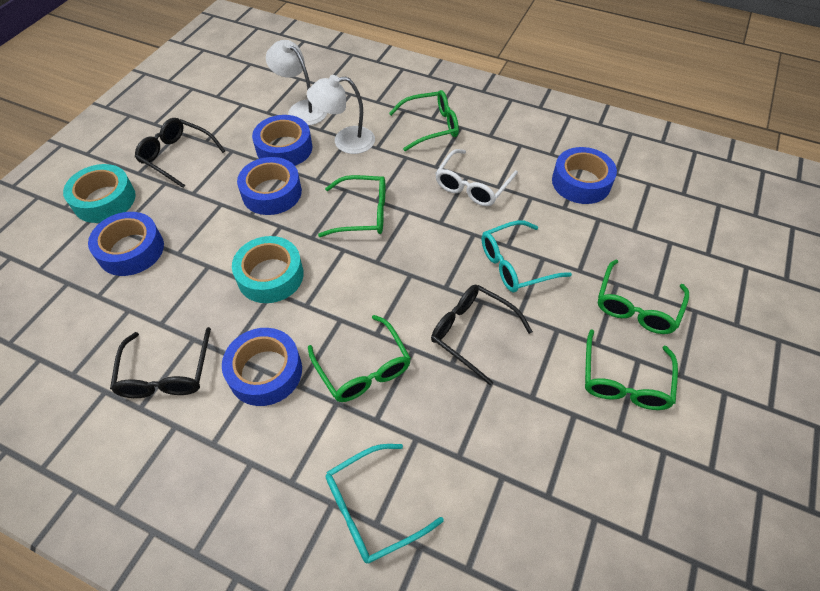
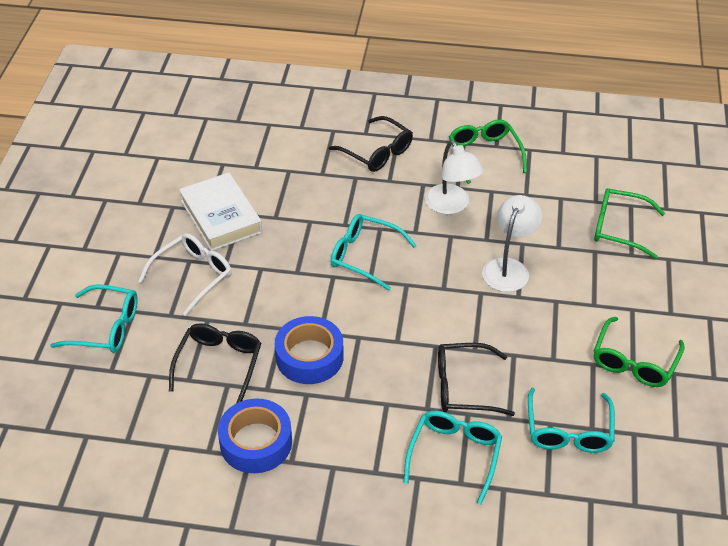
blue tape: 5 -> 2
green glasses: 5 -> 3
turquoise glasses: 2 -> 4
turquoise tape: 2 -> 0
white book: 0 -> 1

